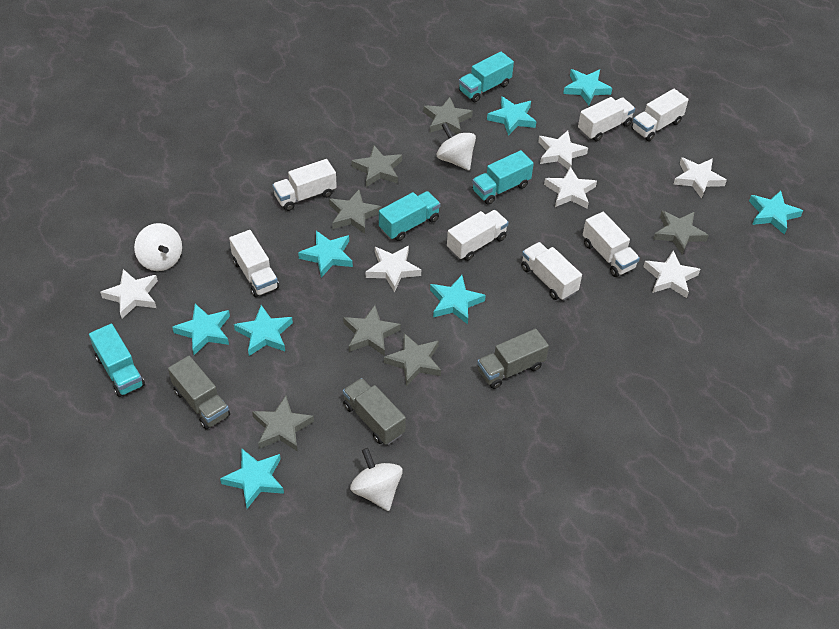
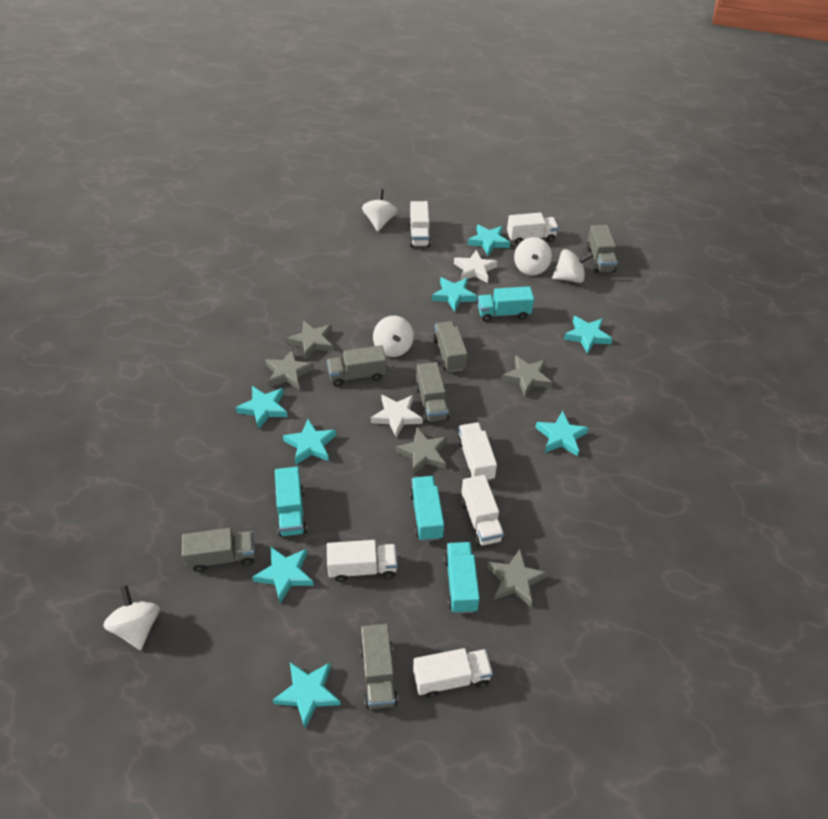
grey star: 7 -> 5
grey truck: 3 -> 6
white spinning top: 3 -> 5
white star: 6 -> 2
white truck: 7 -> 6

